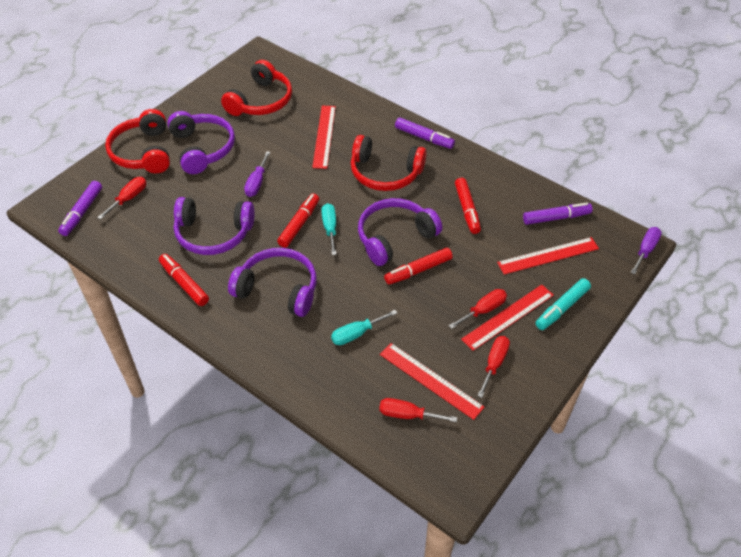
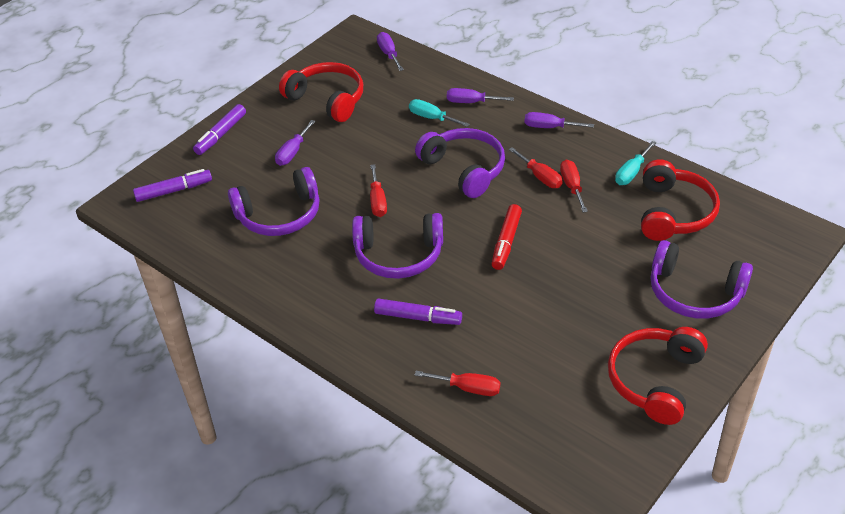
purple screwdriver: 2 -> 4
red marker: 4 -> 1
red ruler: 4 -> 0
turquoise marker: 1 -> 0

